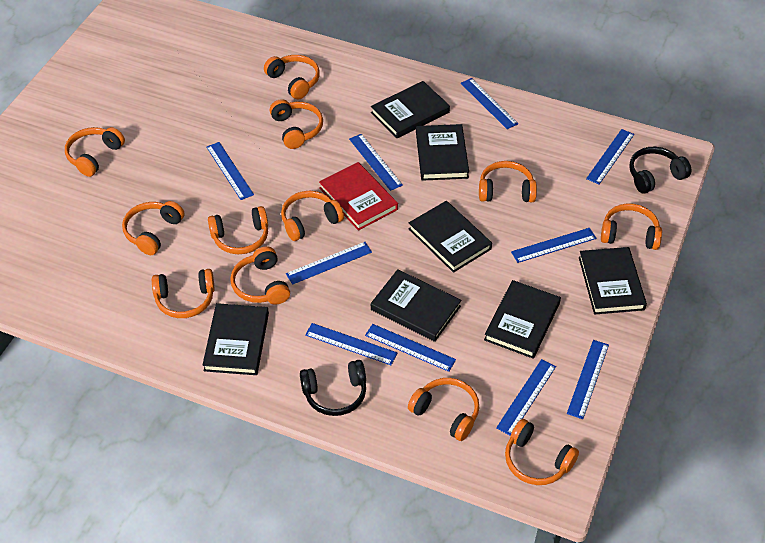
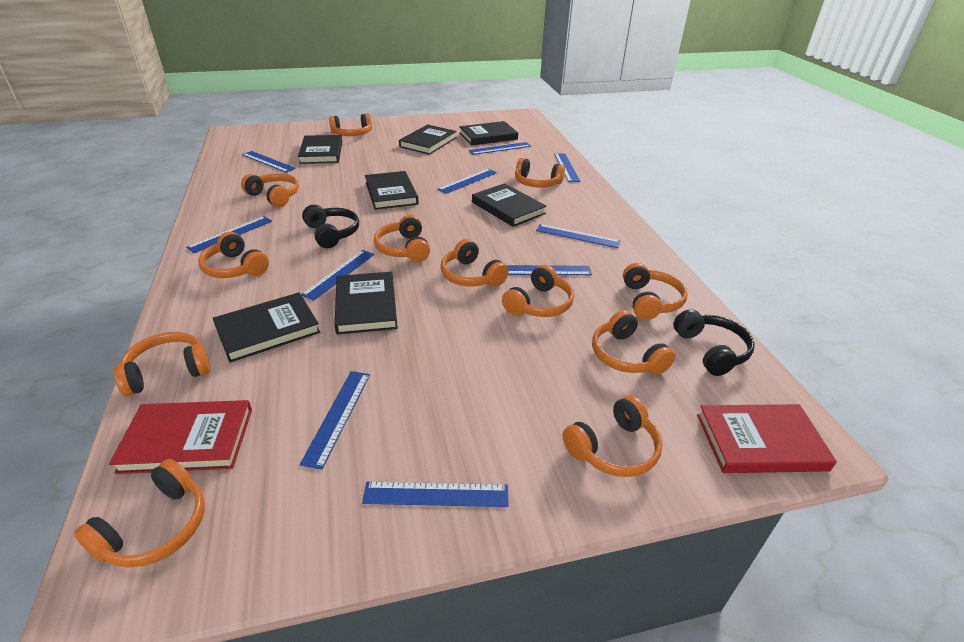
red book: 1 -> 2

